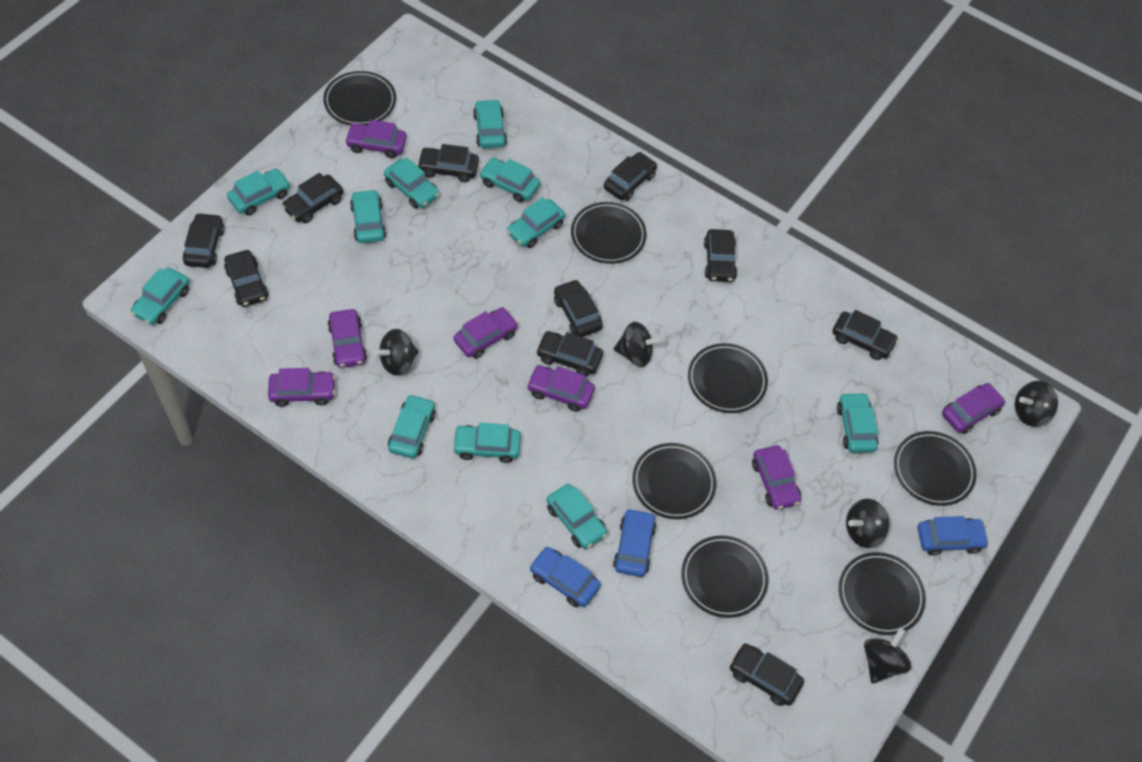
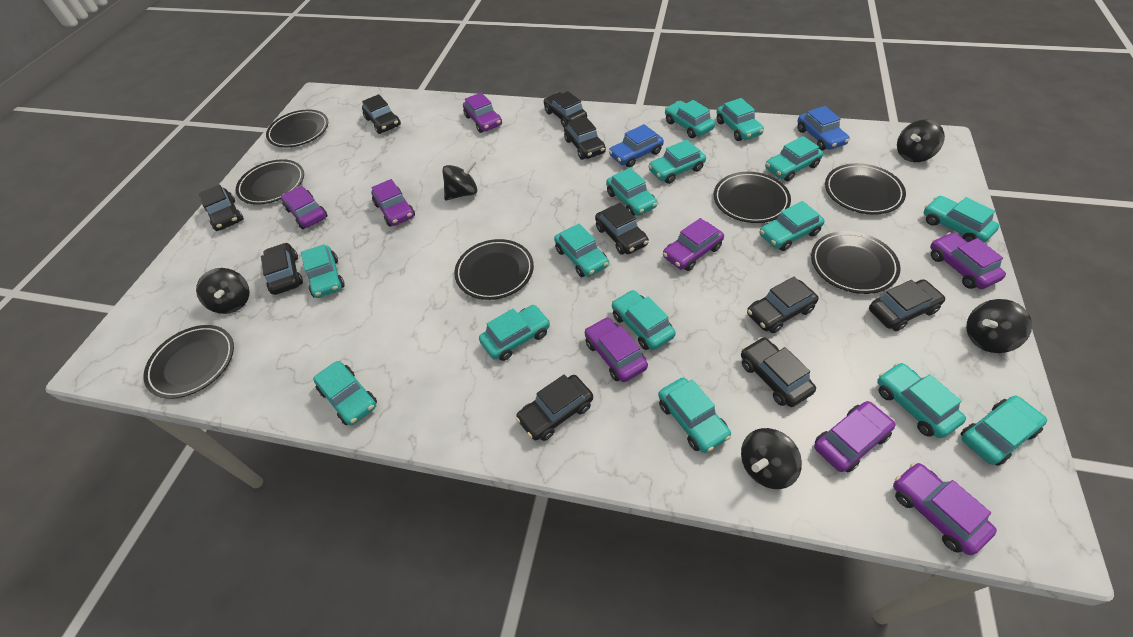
blue car: 3 -> 2
purple car: 7 -> 8
turquoise car: 11 -> 15

